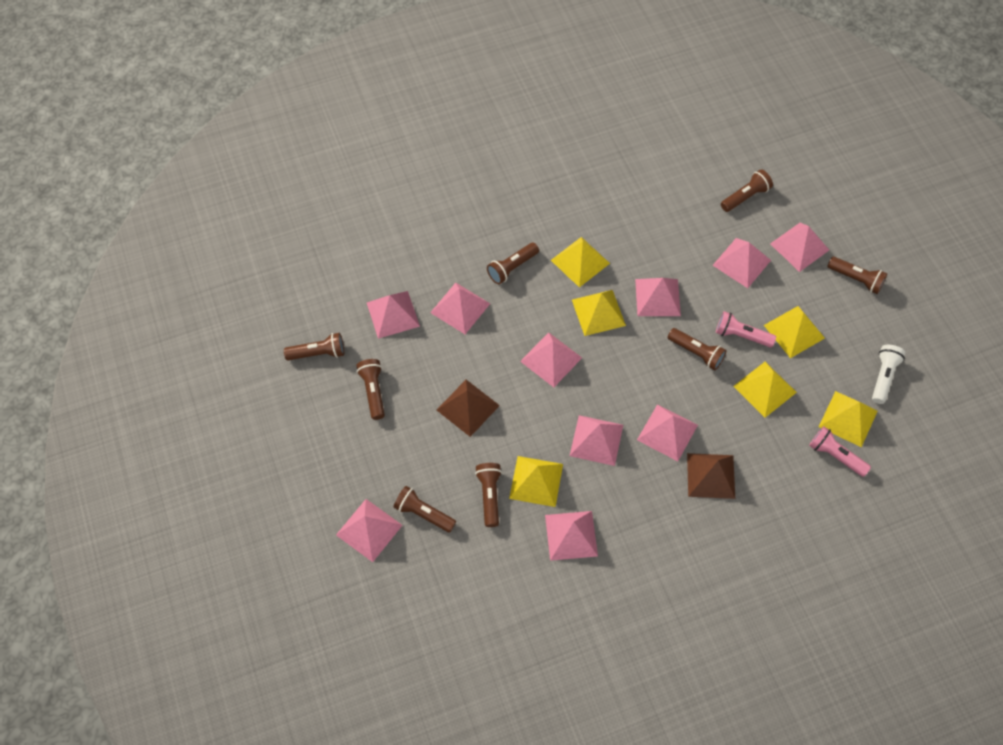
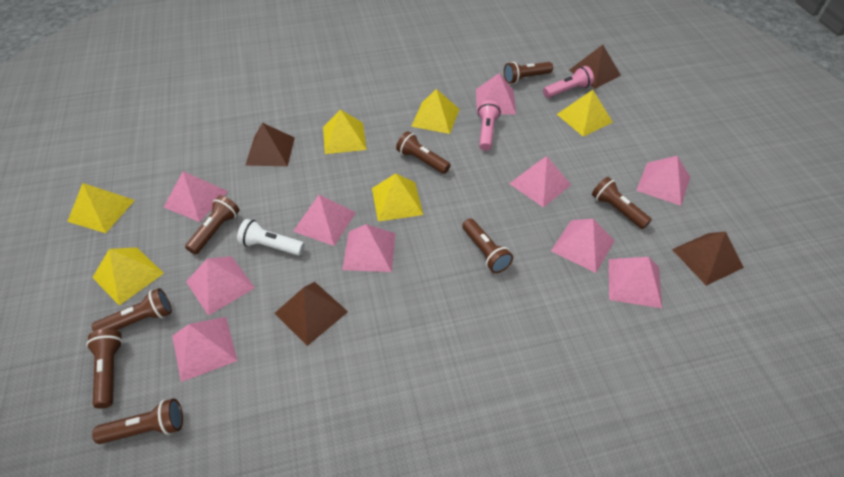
brown pyramid: 2 -> 4

